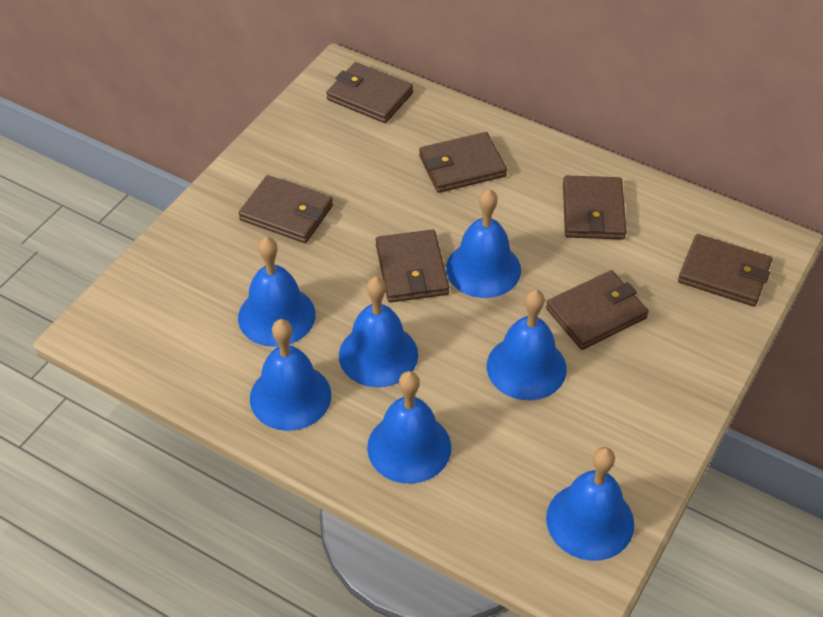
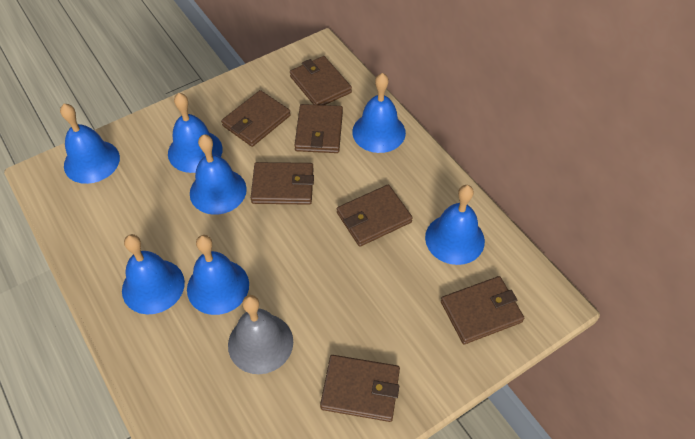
grey bell: 0 -> 1

